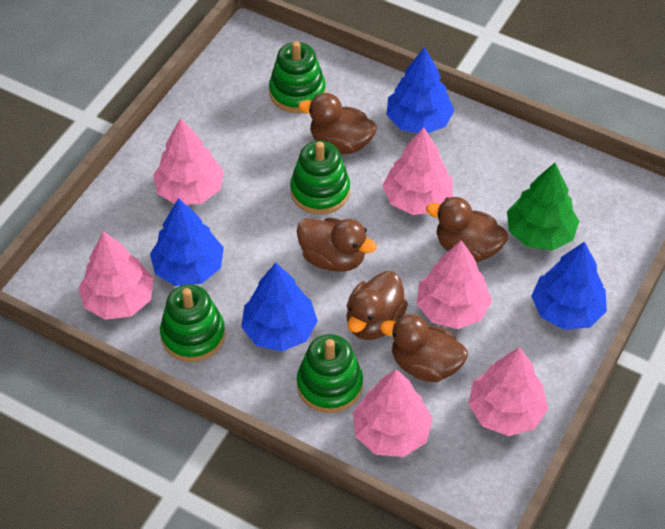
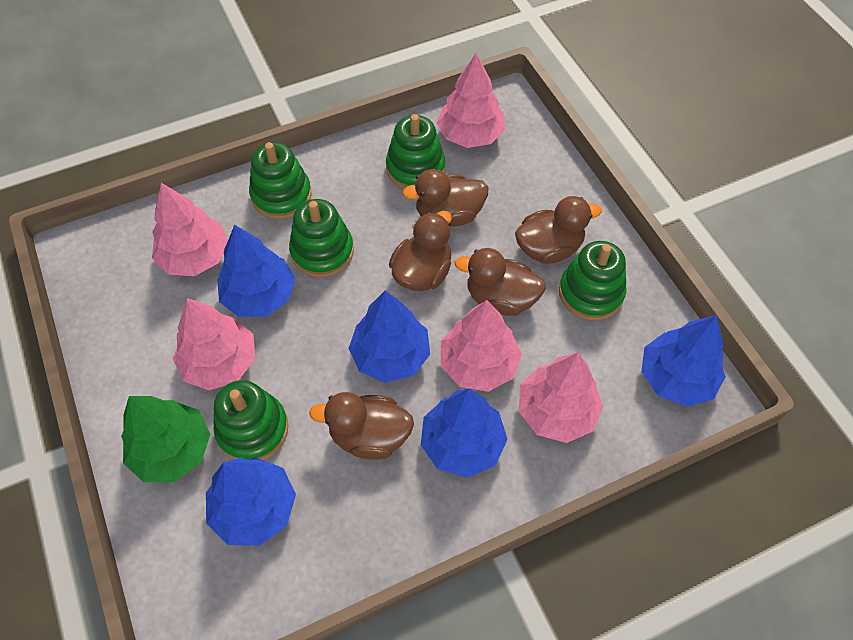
blue tree: 4 -> 5
green stacking toy: 4 -> 5
pink tree: 6 -> 5

